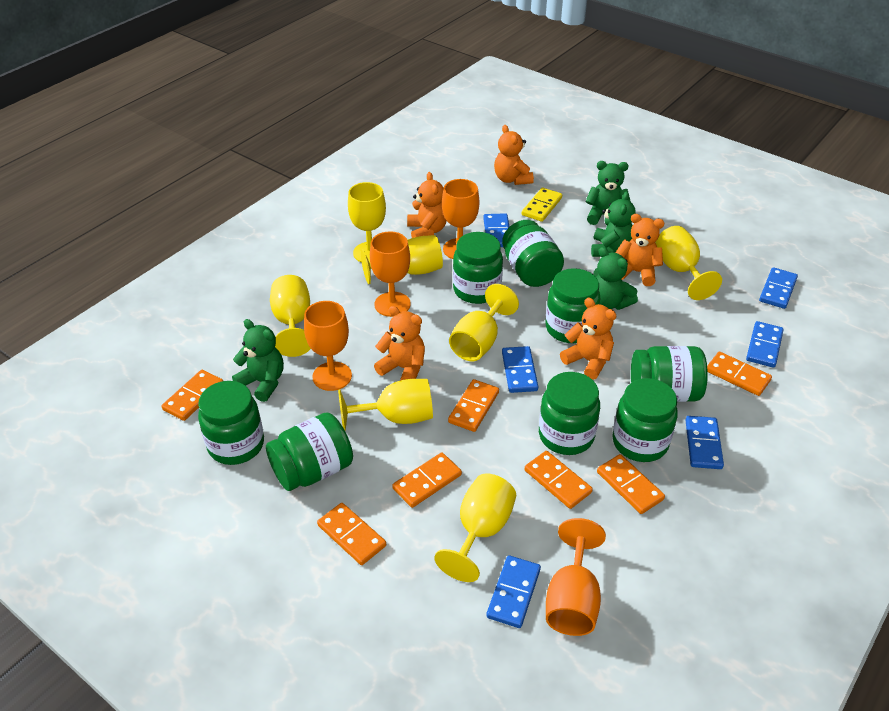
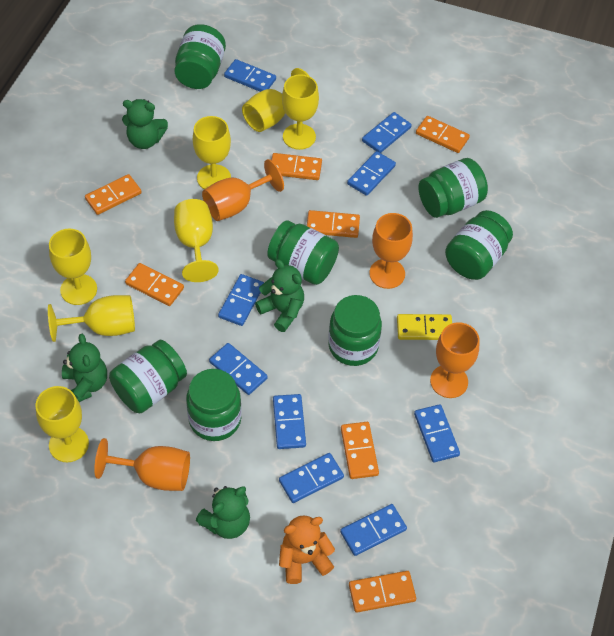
blue domino: 6 -> 9
green jar: 8 -> 7
orange teddy bear: 5 -> 1

